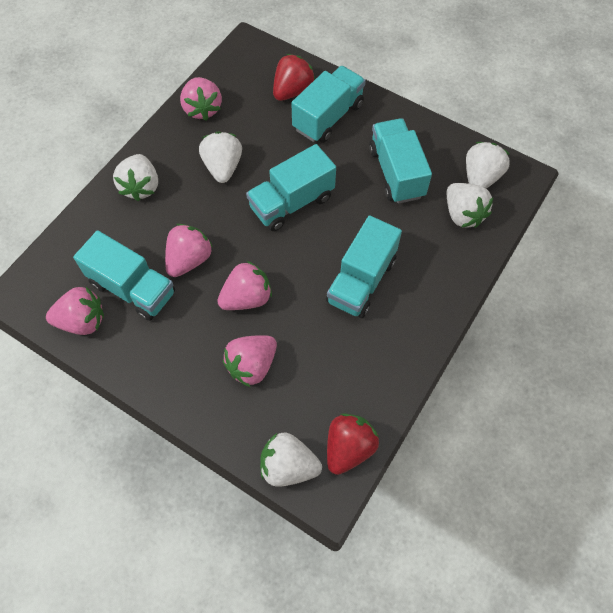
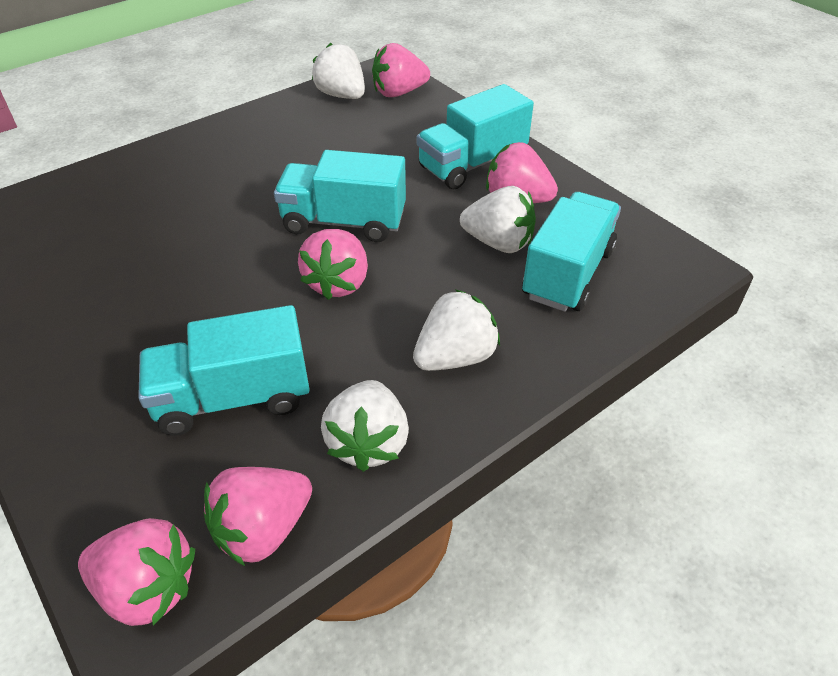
red strawberry: 2 -> 0
turquoise truck: 5 -> 4
white strawberry: 5 -> 4

